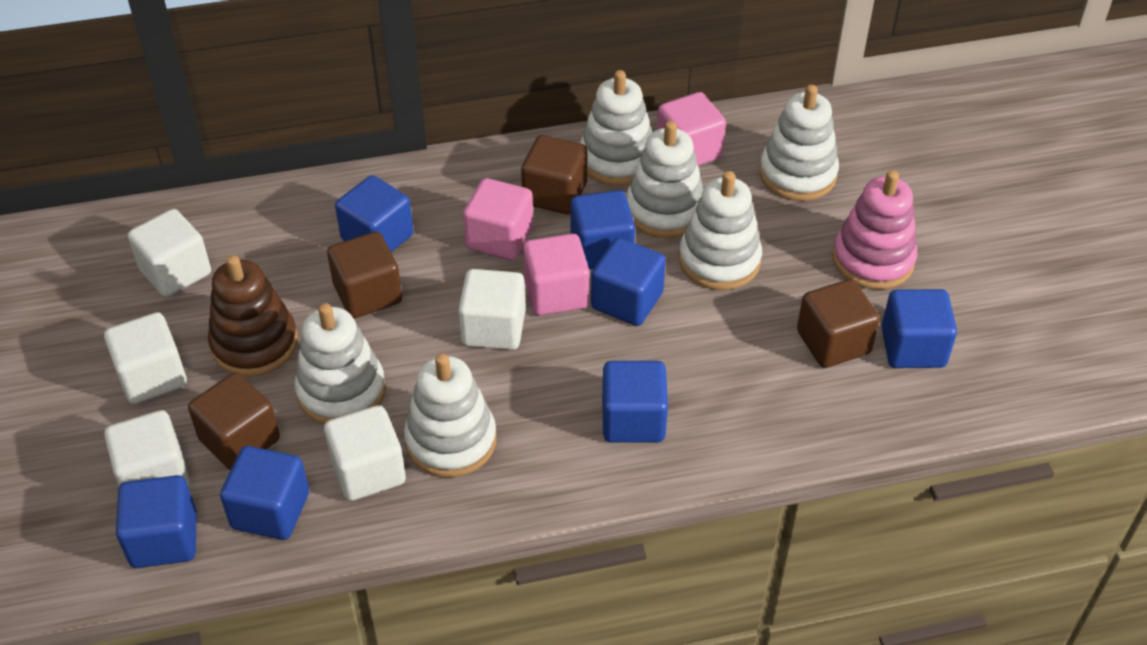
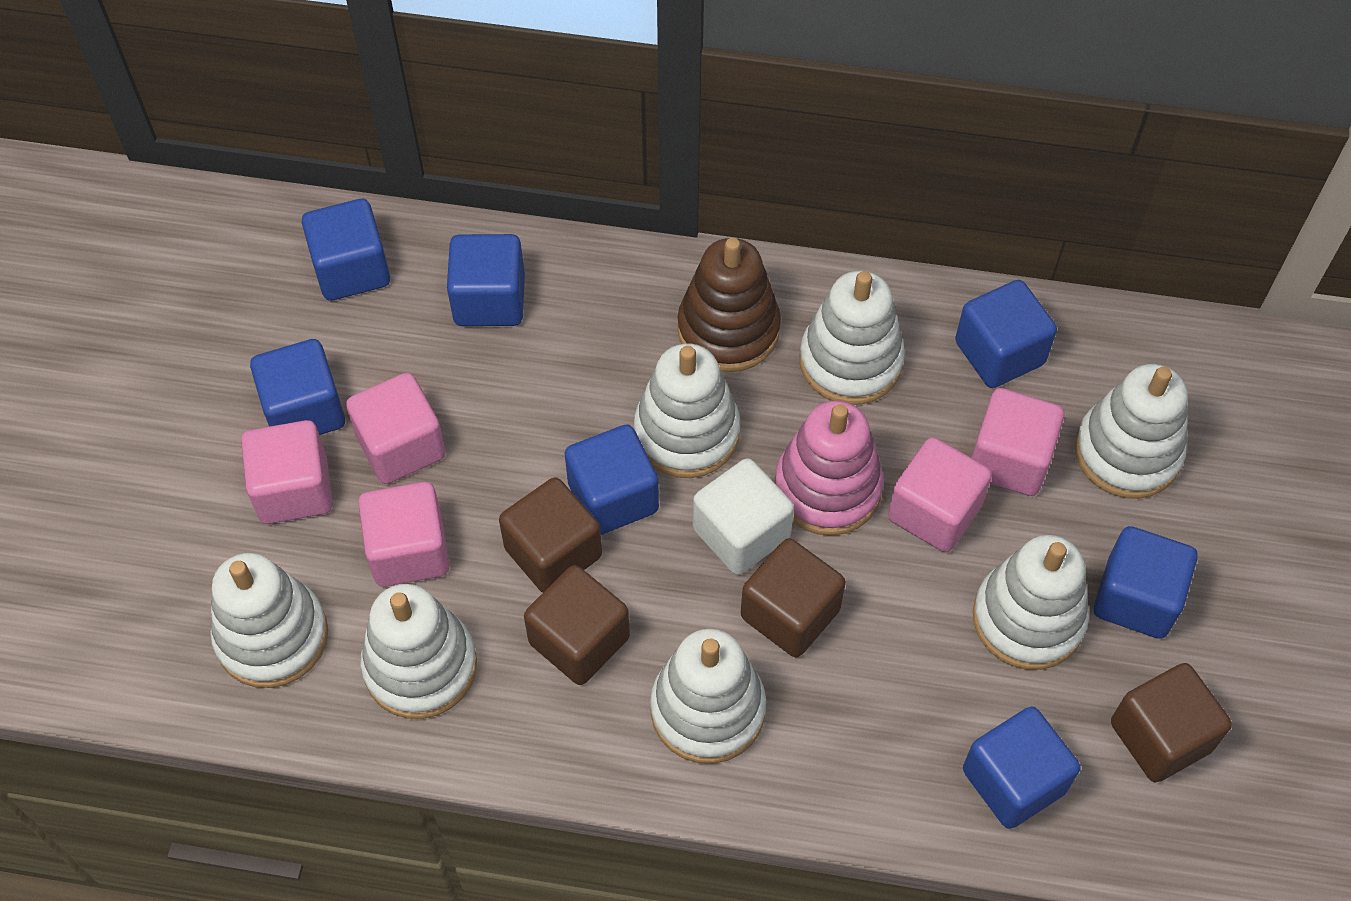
pink cube: 3 -> 5
white cube: 5 -> 1
white stacking toy: 6 -> 7

